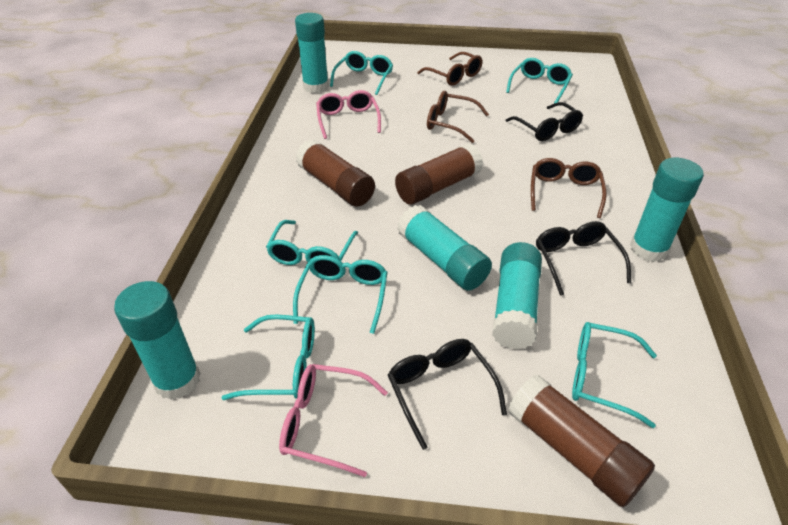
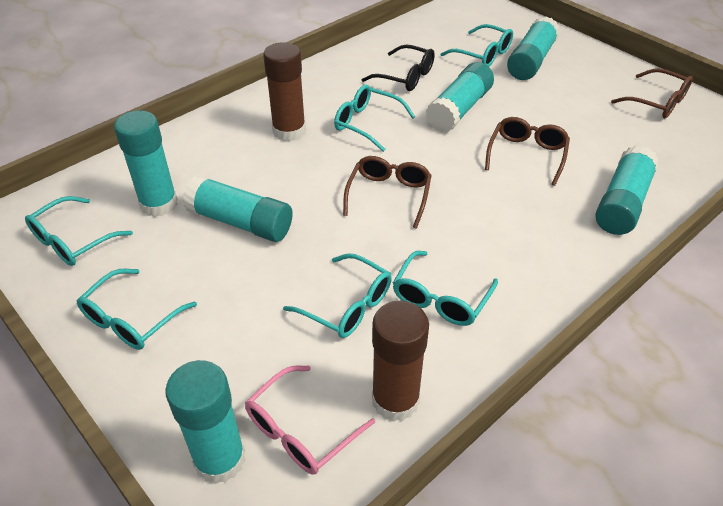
black glasses: 3 -> 1
brown glue stick: 3 -> 2
pink glasses: 2 -> 1
turquoise glue stick: 5 -> 6

